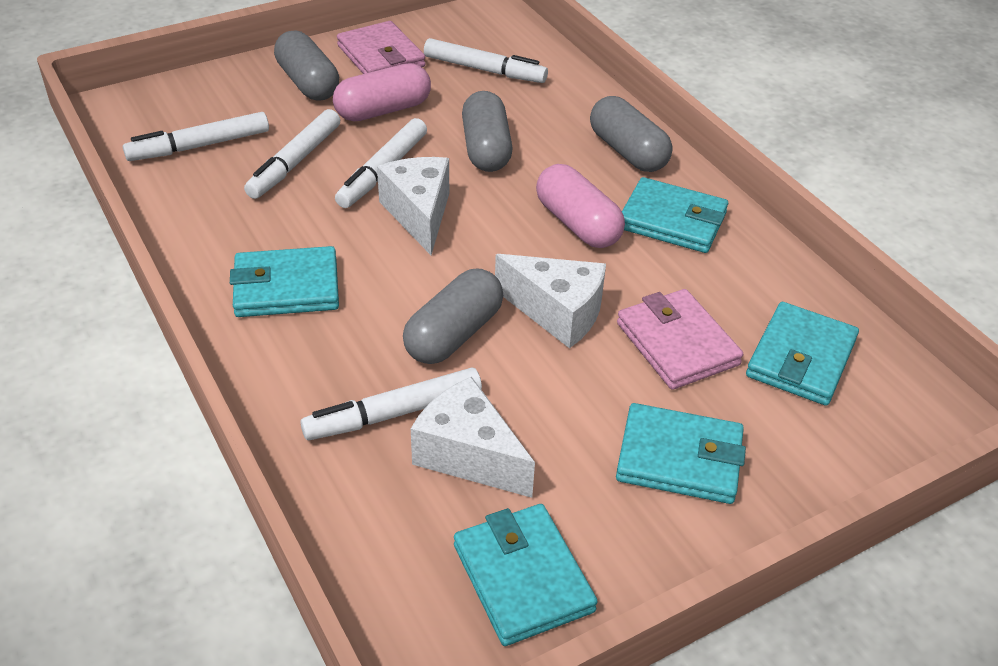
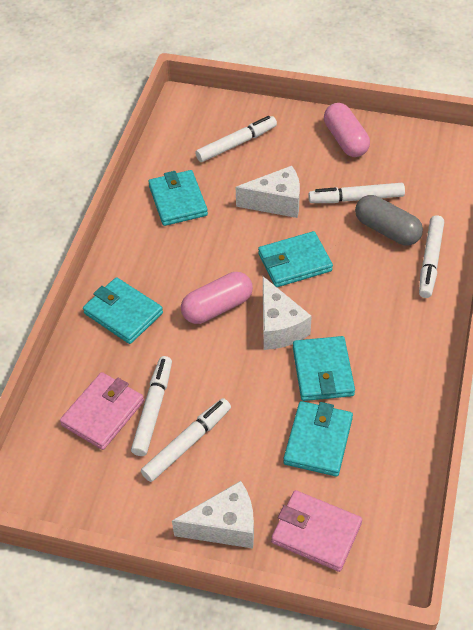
grey capsule: 4 -> 1

